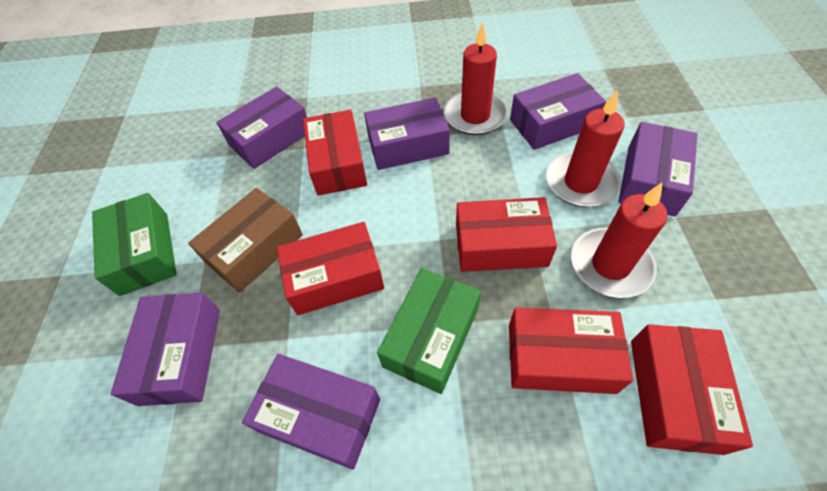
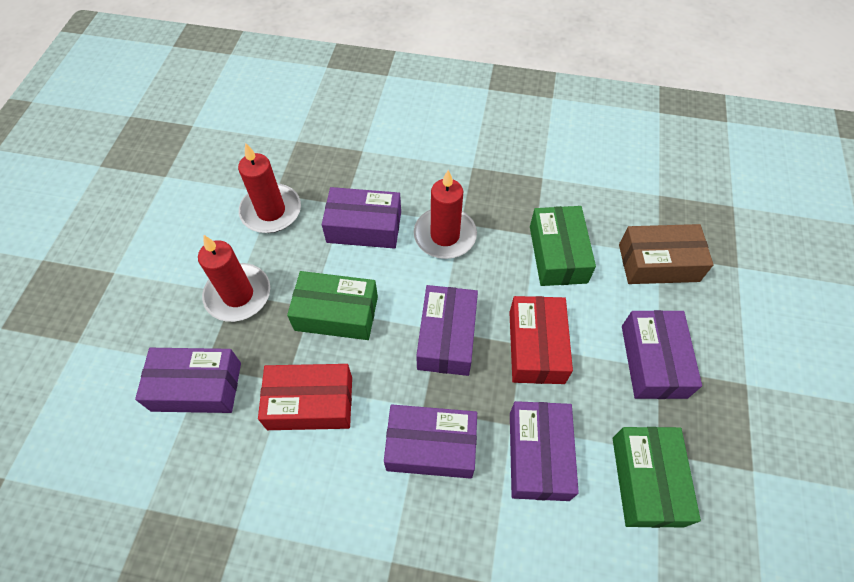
green box: 2 -> 3
red box: 5 -> 2

